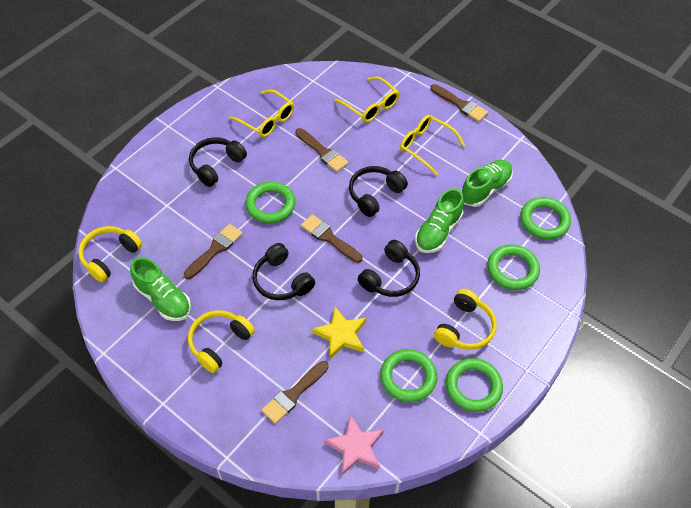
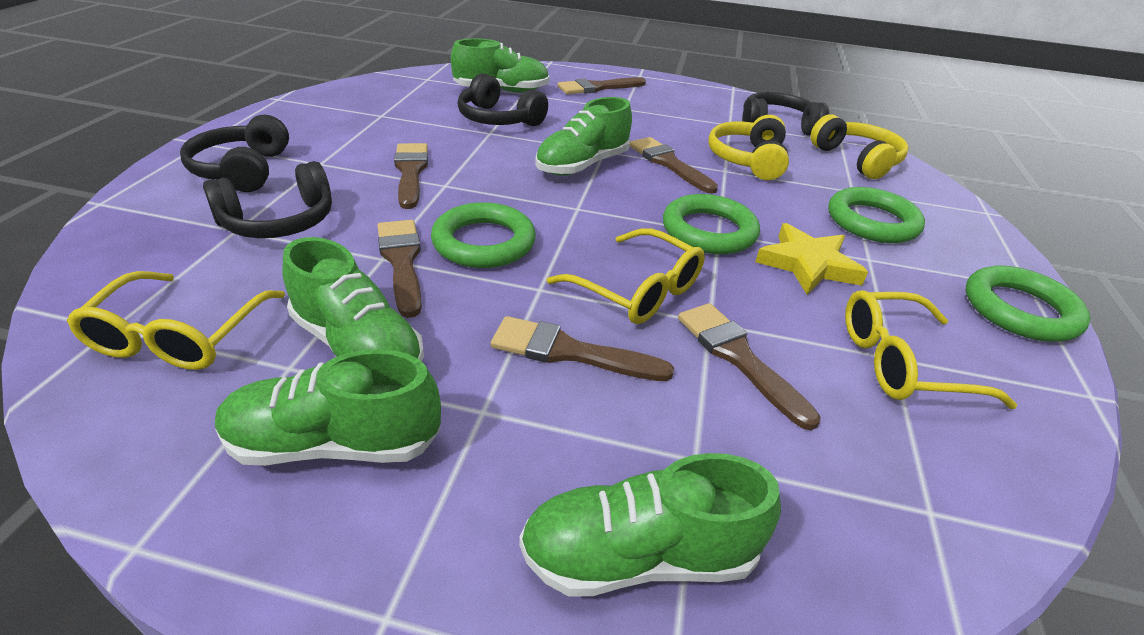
brown brush: 5 -> 6
green ring: 5 -> 4
green shoe: 3 -> 5
pink star: 1 -> 0
yellow headphones: 3 -> 2

